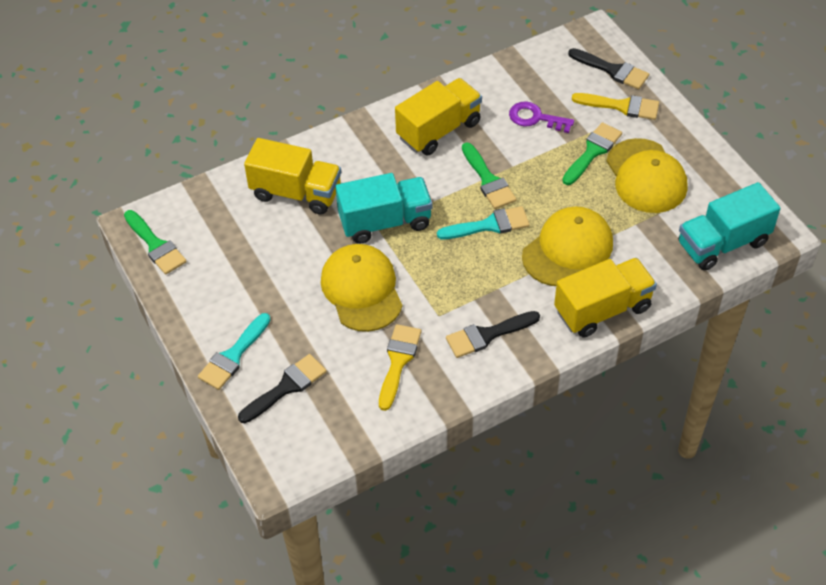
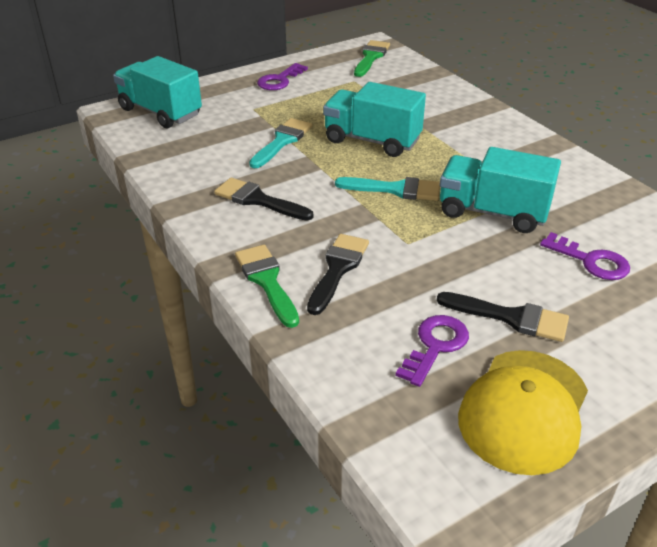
green brush: 3 -> 2
purple key: 1 -> 3
turquoise truck: 2 -> 3
yellow brush: 2 -> 0
yellow cap: 3 -> 1
yellow truck: 3 -> 0

